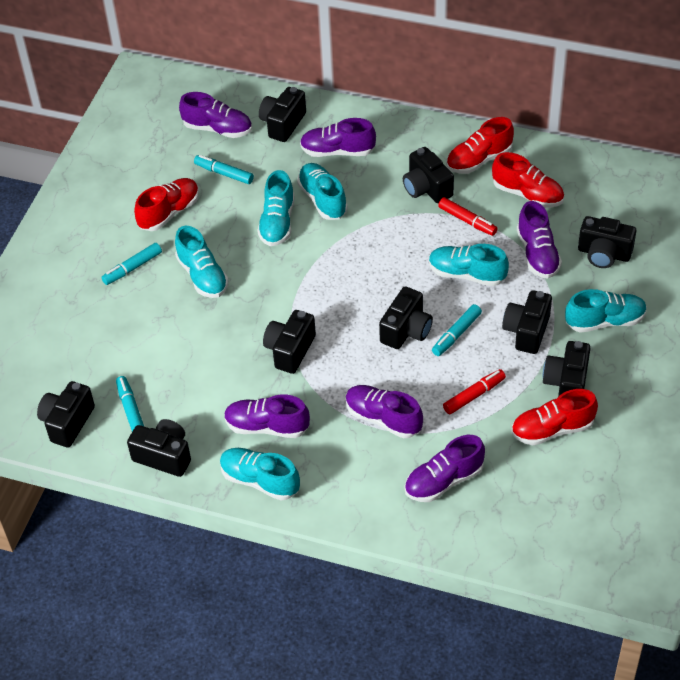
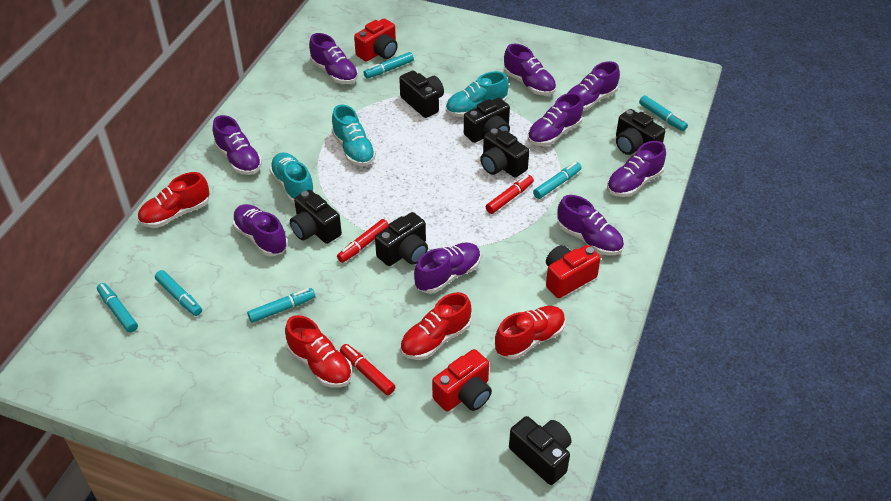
black camera: 9 -> 7
purple shoe: 6 -> 9
red camera: 0 -> 3
red marker: 2 -> 3
turquoise marker: 4 -> 6
turquoise shoe: 6 -> 3

